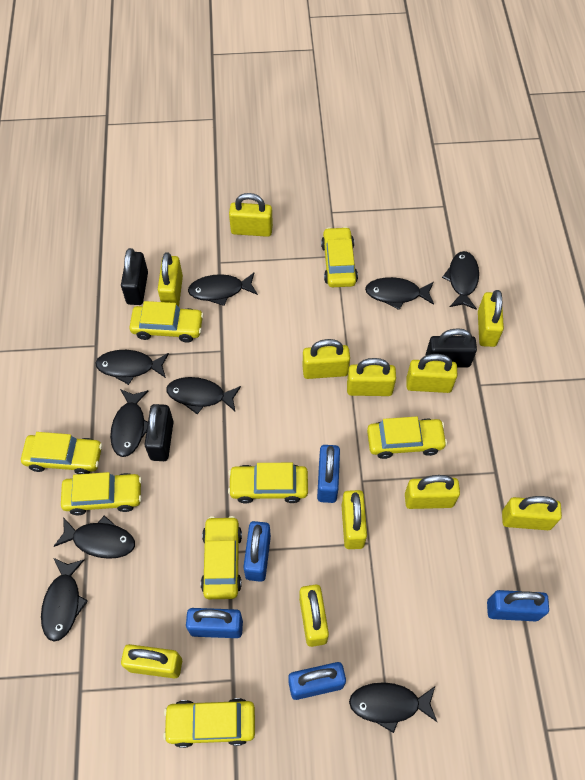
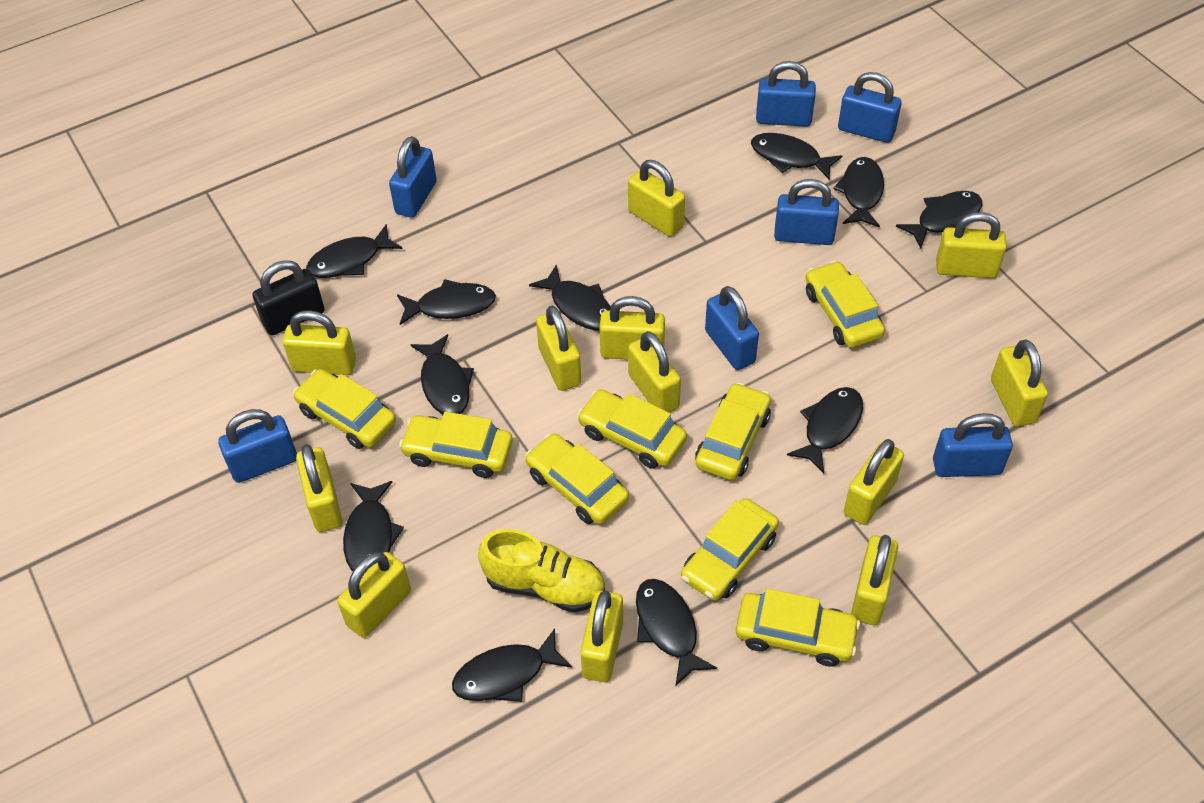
black fish: 9 -> 11
black padlock: 3 -> 1
blue padlock: 5 -> 7
yellow padlock: 11 -> 12
yellow shoe: 0 -> 1

